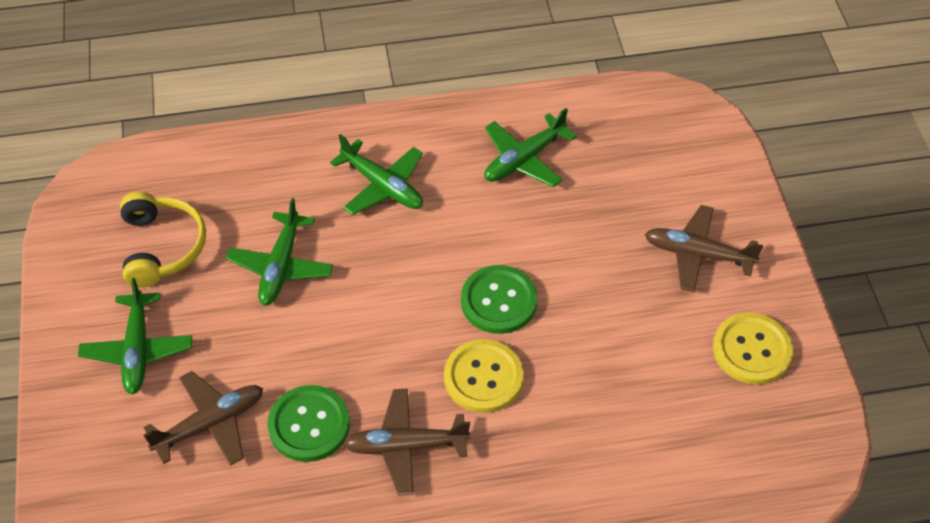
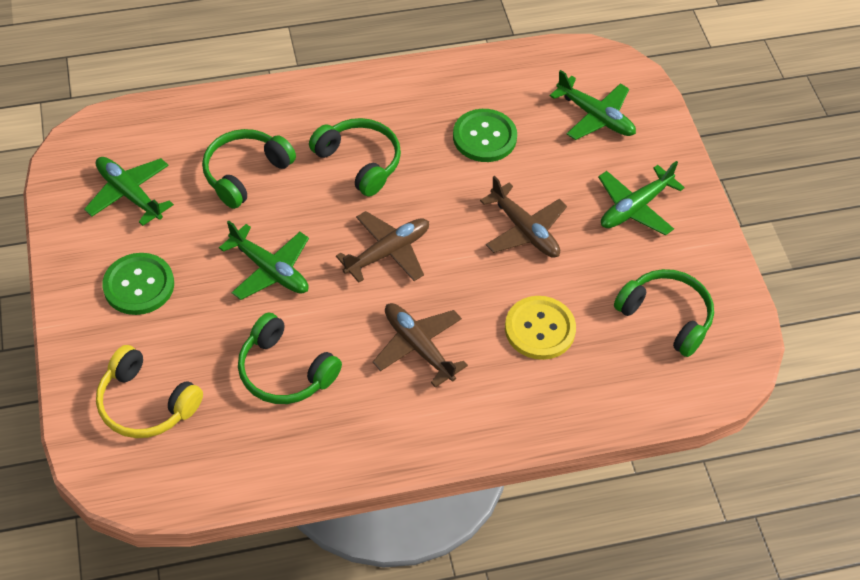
green headphones: 0 -> 4
yellow button: 2 -> 1

